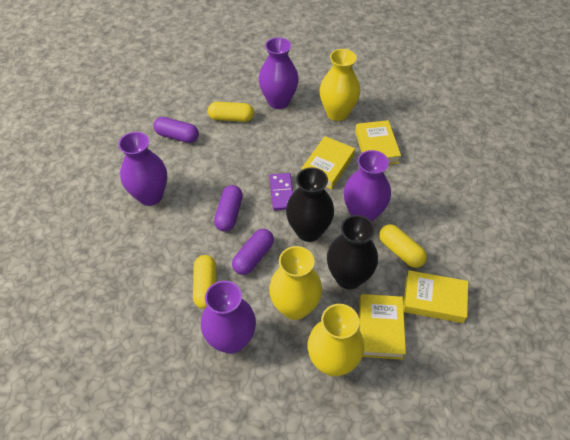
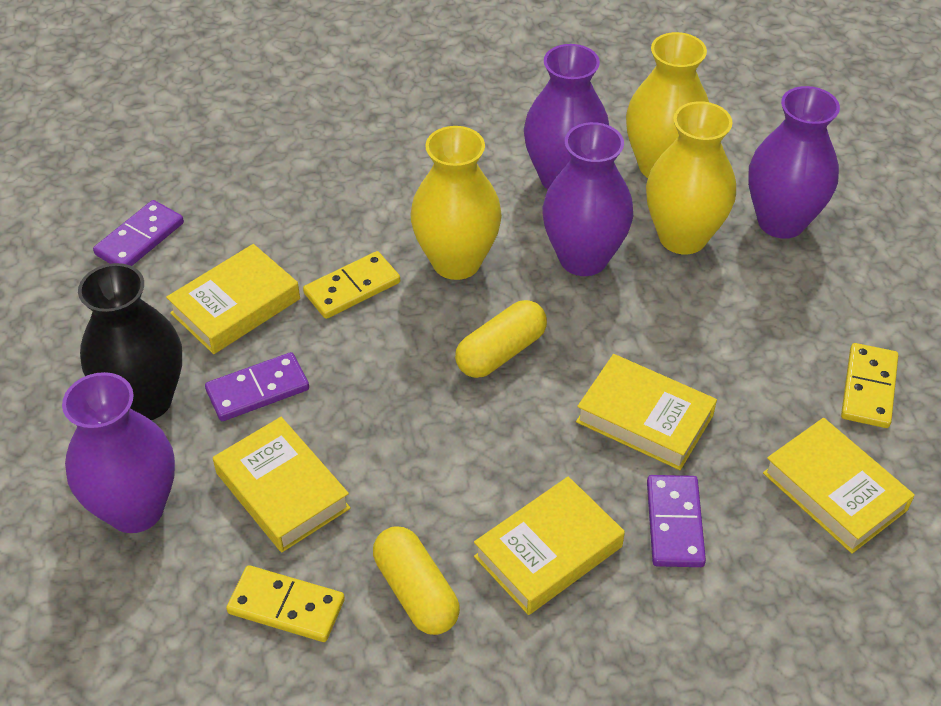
black vase: 2 -> 1
purple capsule: 3 -> 0
purple domino: 1 -> 3
yellow book: 4 -> 5
yellow capsule: 3 -> 2
yellow domino: 0 -> 3

